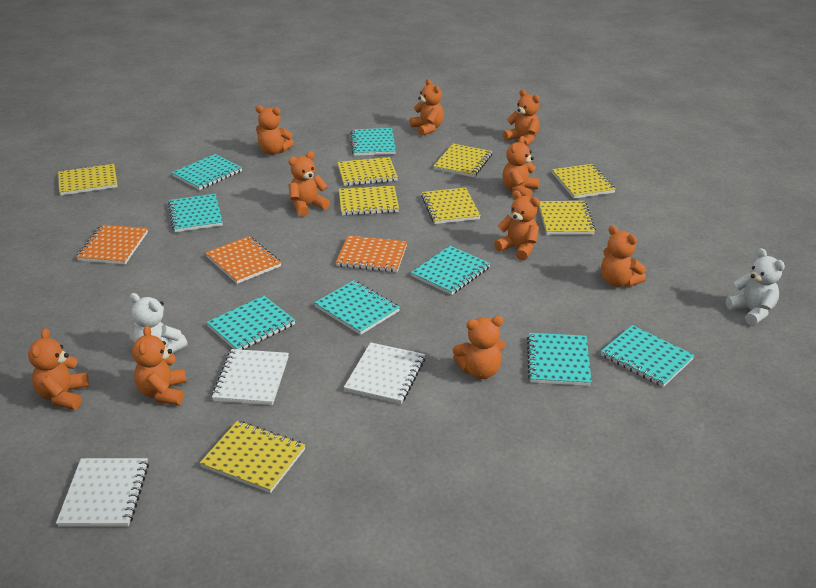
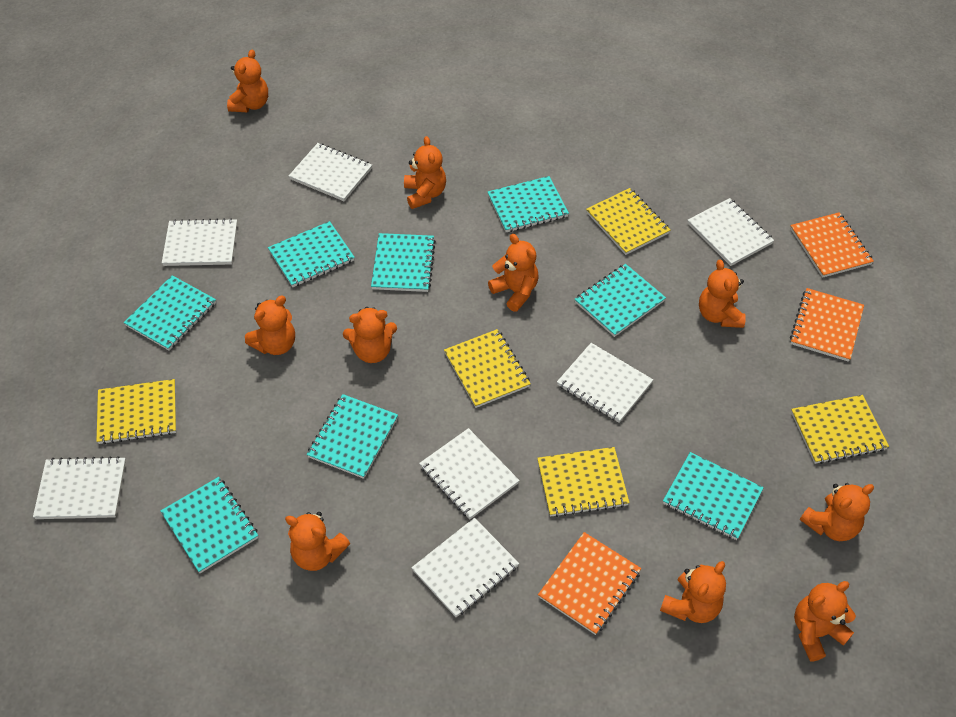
white notebook: 3 -> 7
white teddy bear: 2 -> 0
yellow notebook: 8 -> 5

